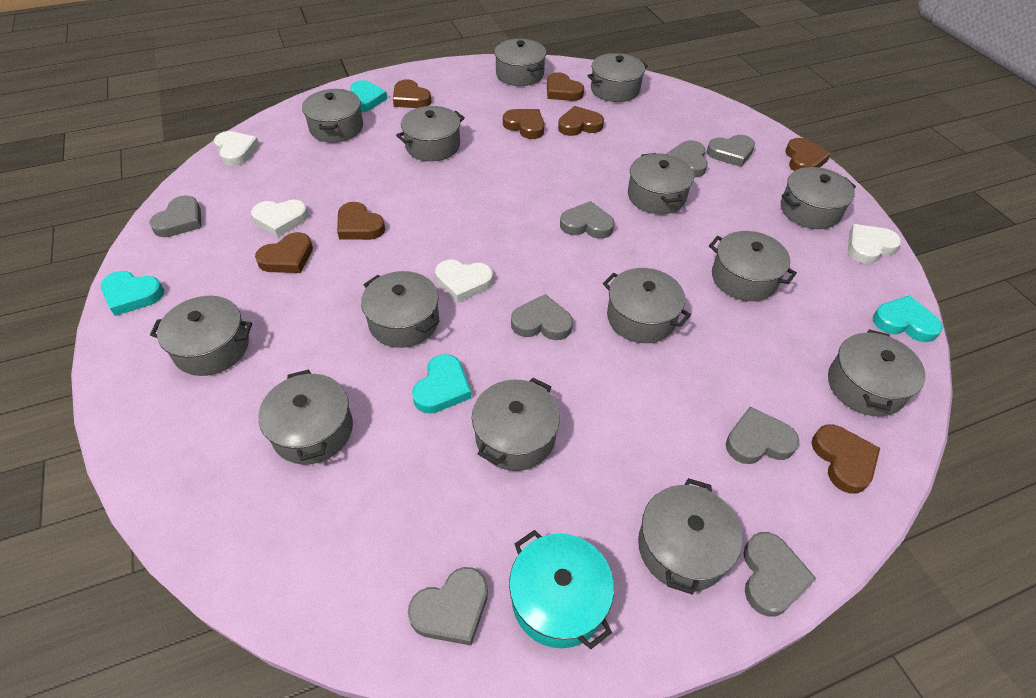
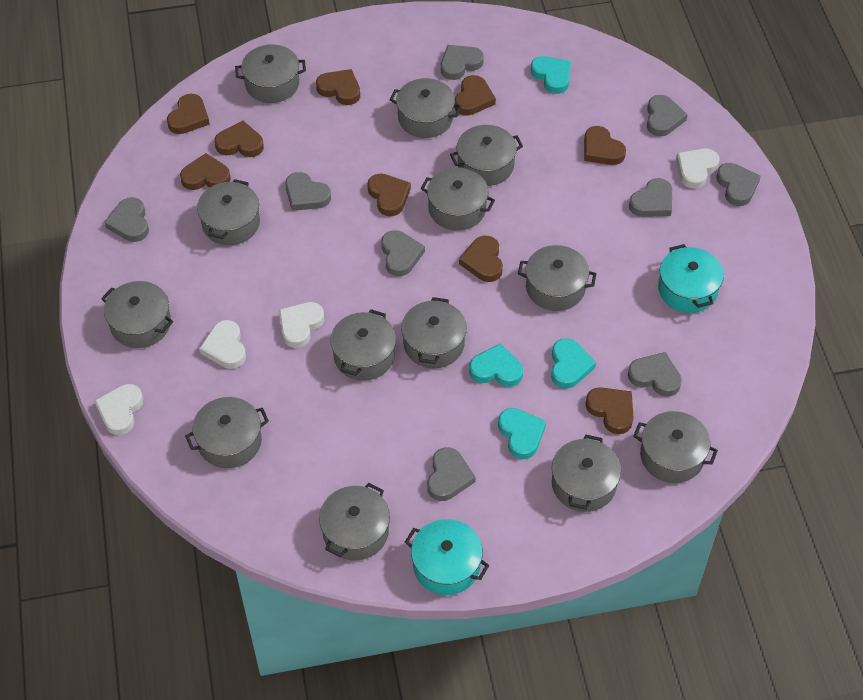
brown heart: 8 -> 9
grey heart: 8 -> 9
grey pot: 14 -> 13
turquoise pot: 1 -> 2

